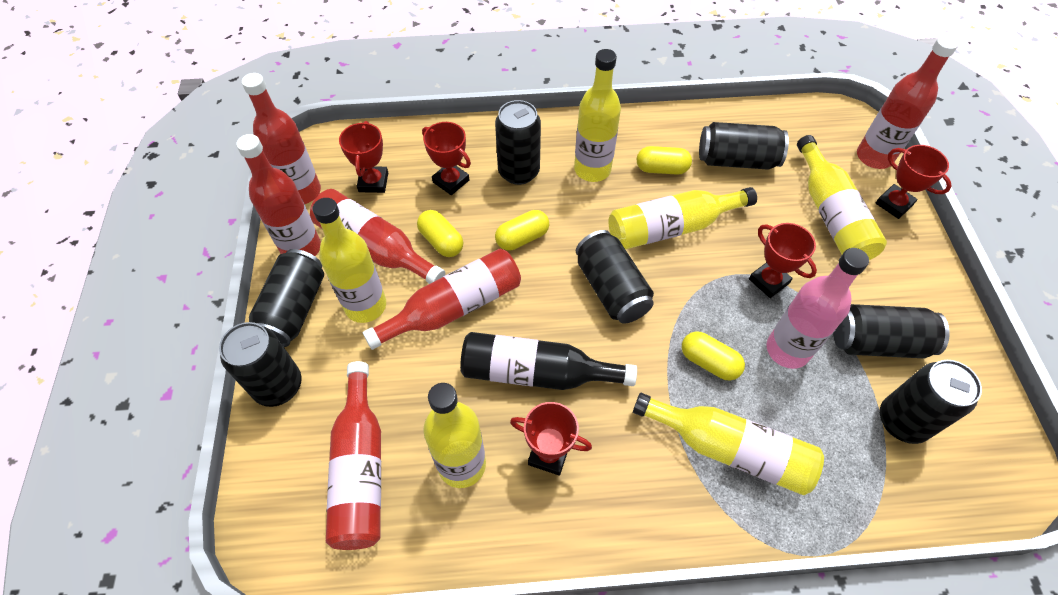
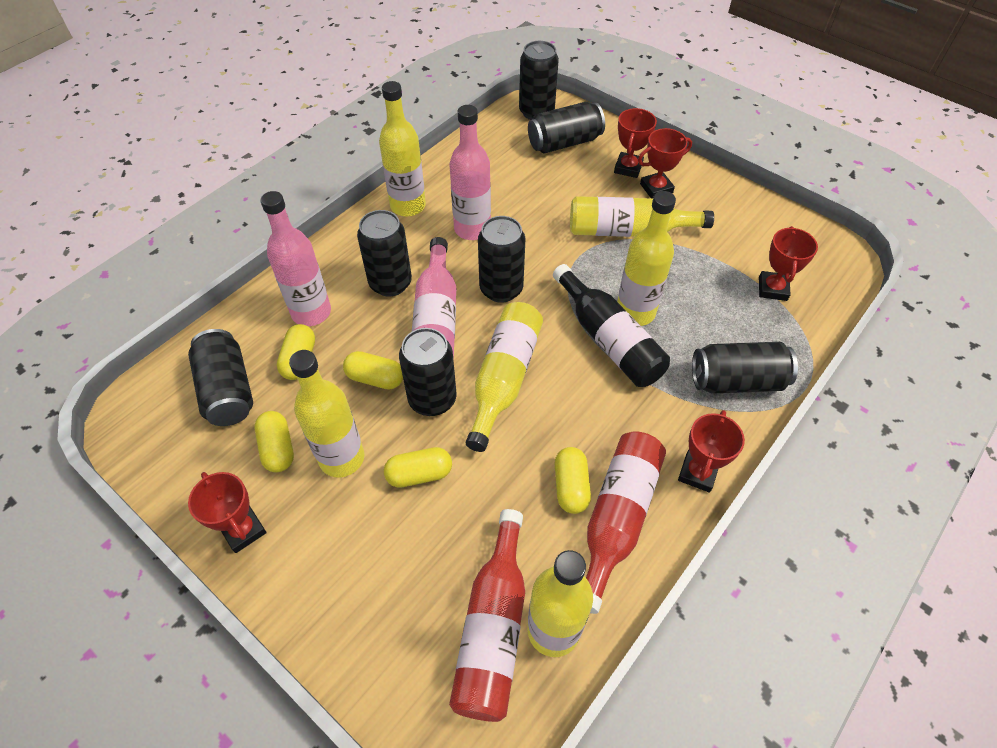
pink bottle: 1 -> 3
red bottle: 6 -> 2
yellow capsule: 4 -> 5

